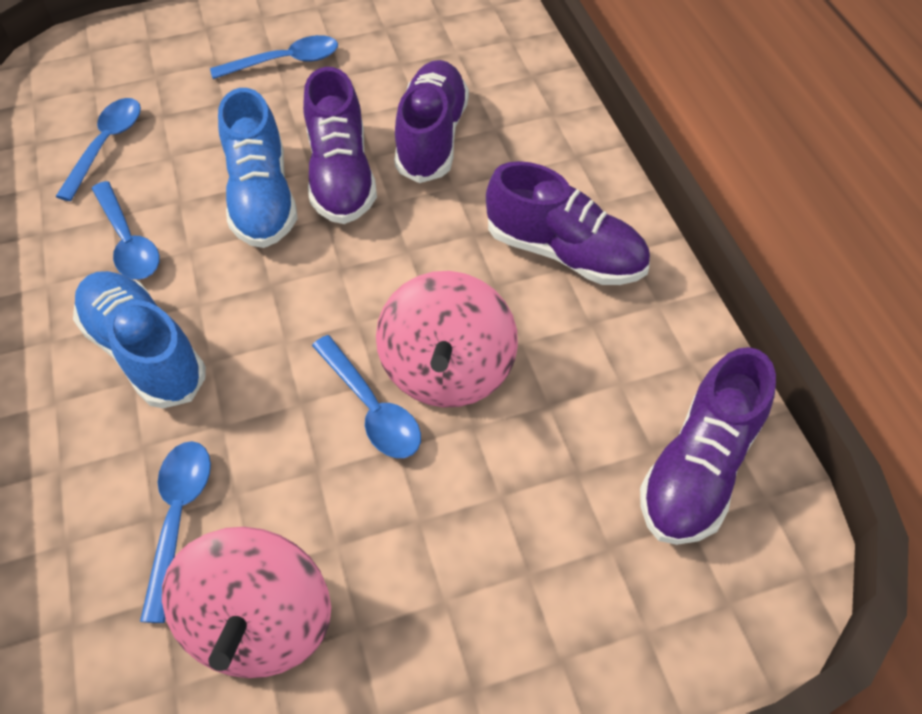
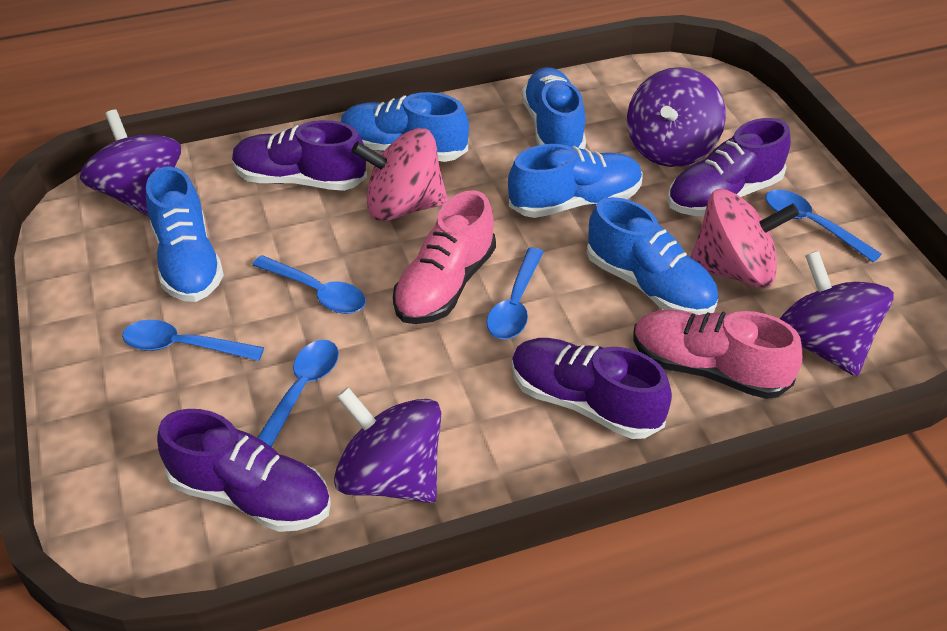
blue shoe: 2 -> 5
pink shoe: 0 -> 2
purple spinning top: 0 -> 4

